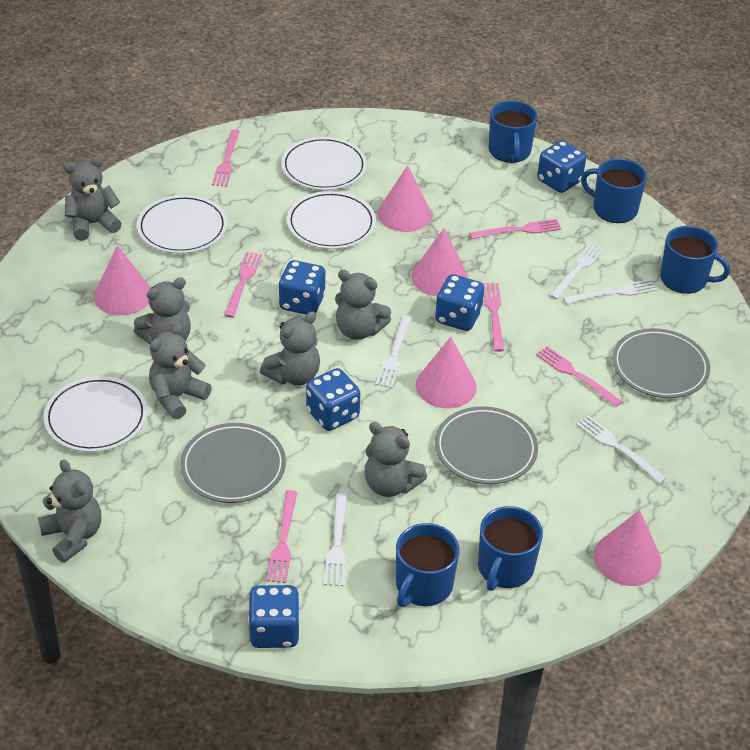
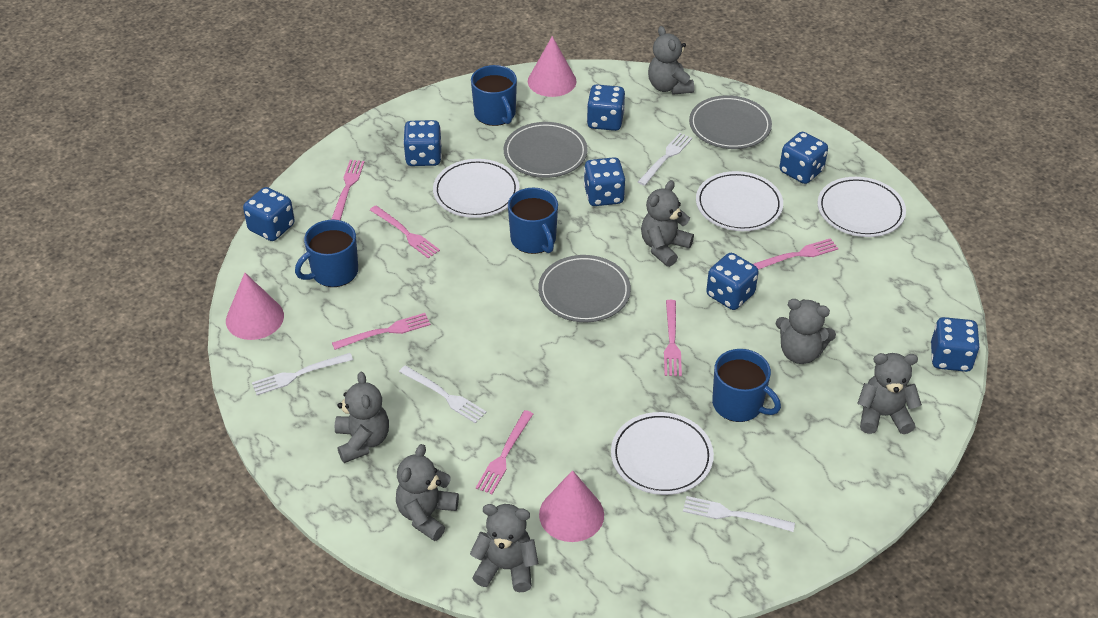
blue dice: 5 -> 7
blue mug: 5 -> 4
pink cone: 5 -> 3
white fork: 5 -> 4

